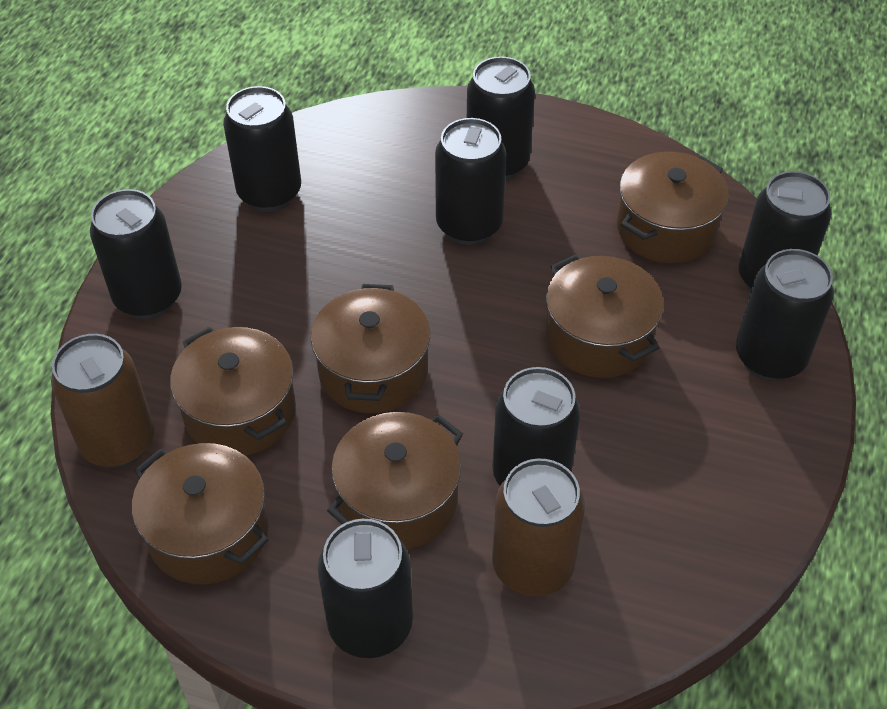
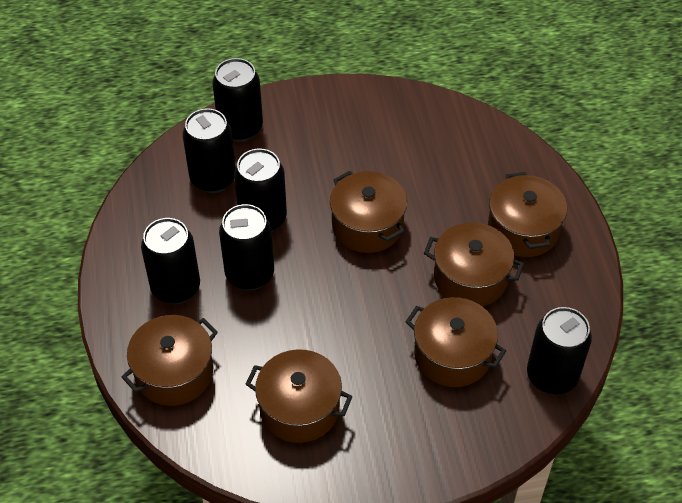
black can: 8 -> 6
brown can: 2 -> 0

